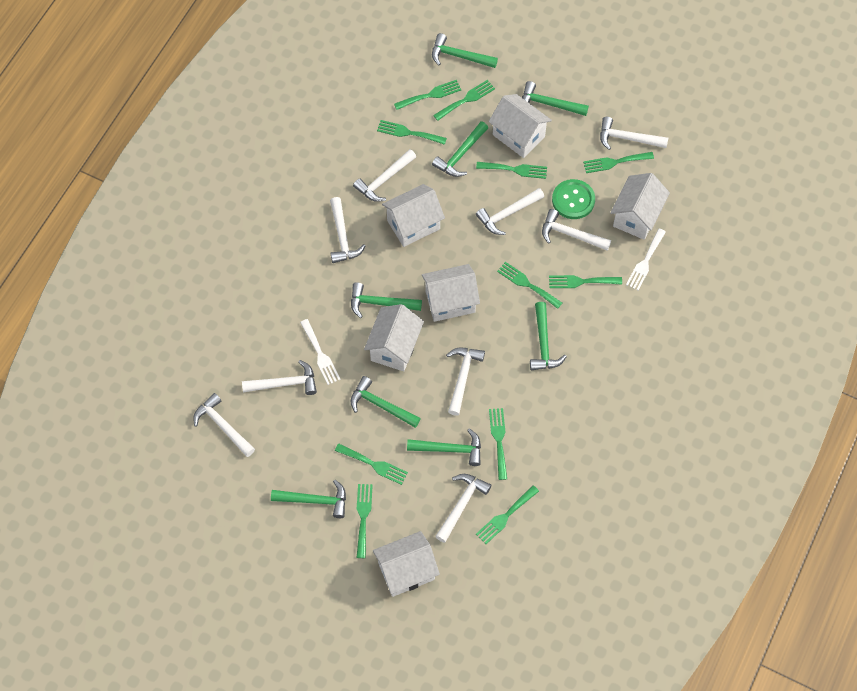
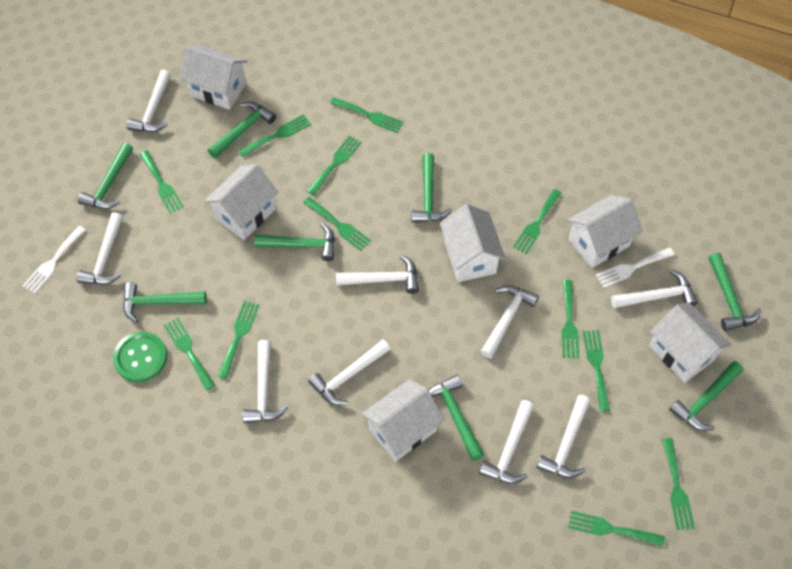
green fork: 11 -> 12

